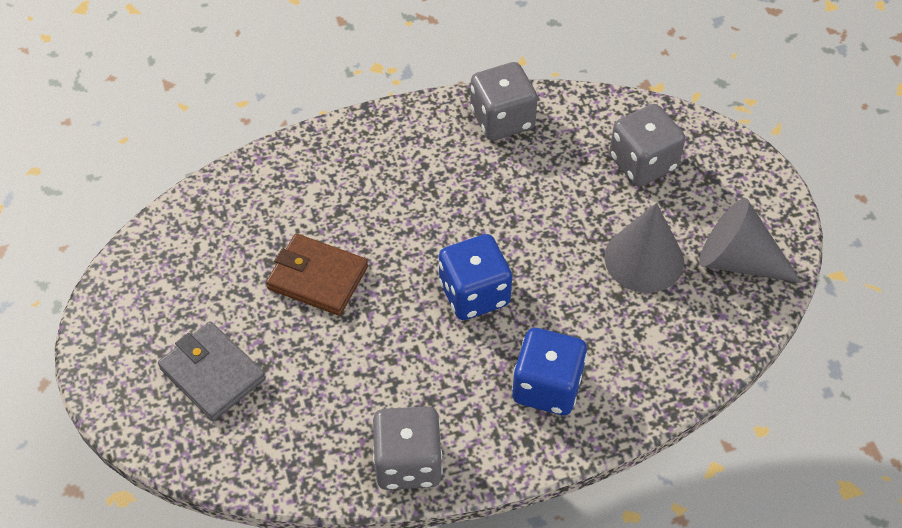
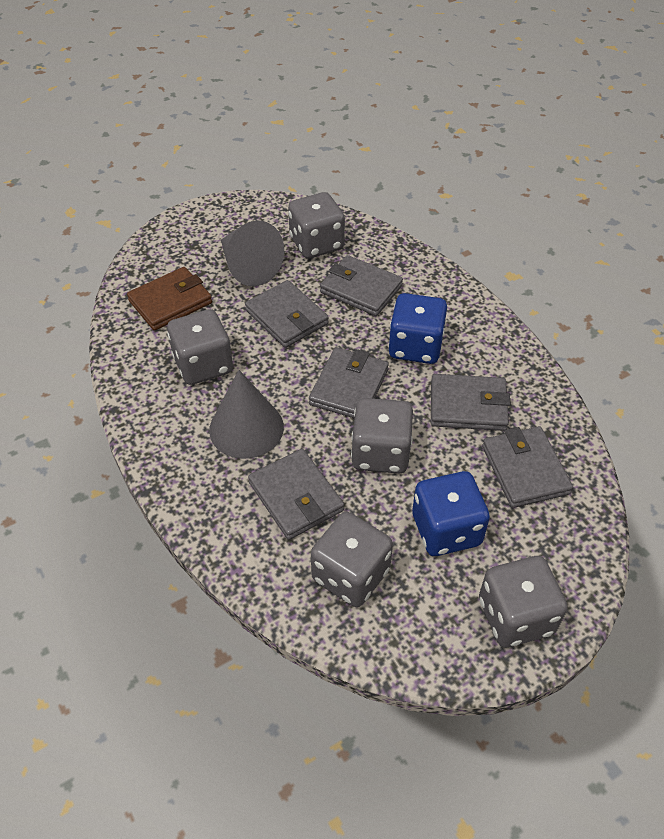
grey dice: 3 -> 5
grey wallet: 1 -> 6

